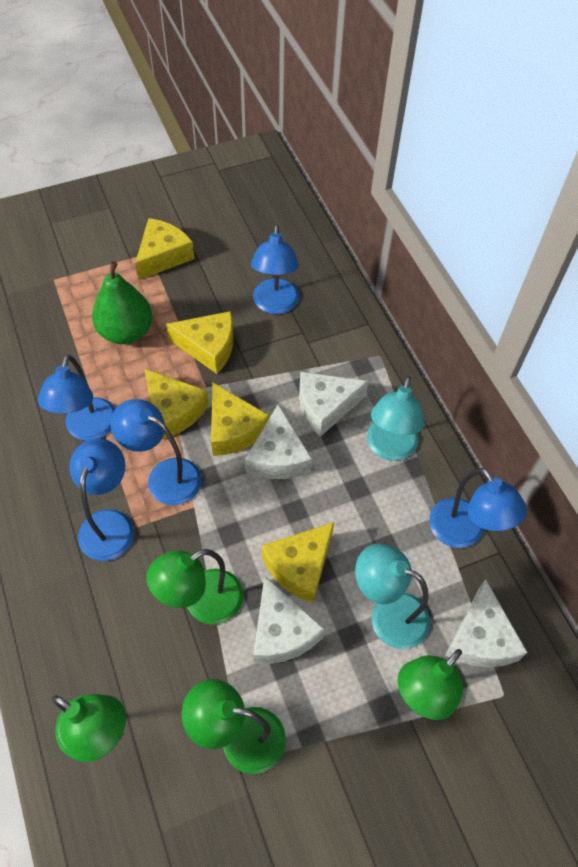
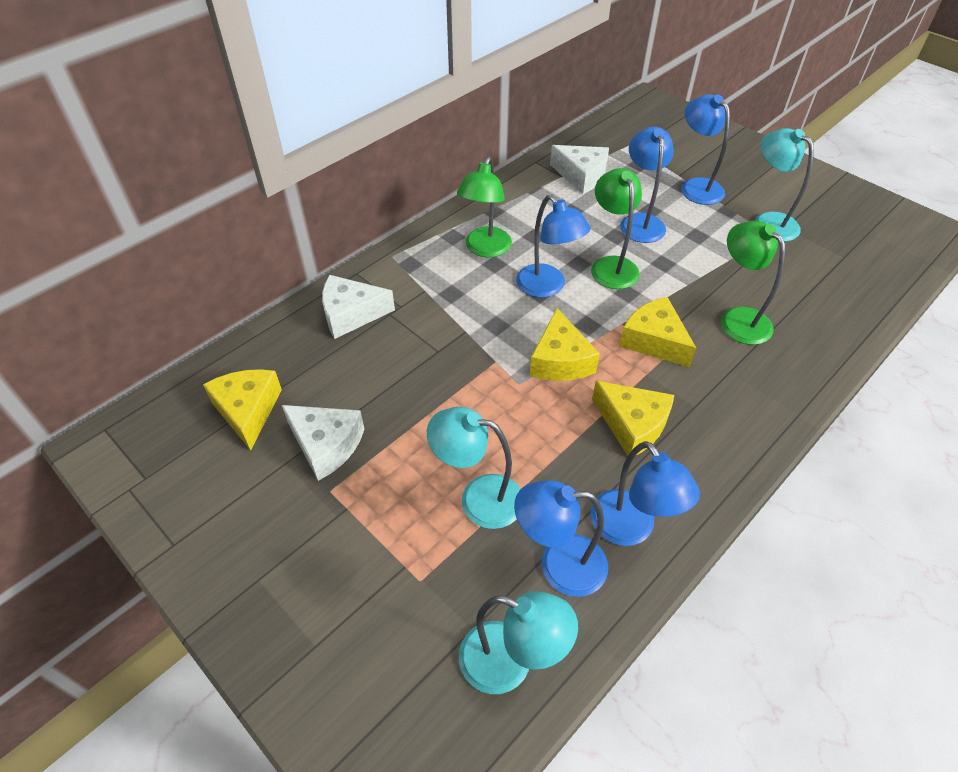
green lamp: 4 -> 3
green pear: 1 -> 0
turquoise lamp: 2 -> 3
white cheese: 4 -> 3
yellow cheese: 5 -> 4

